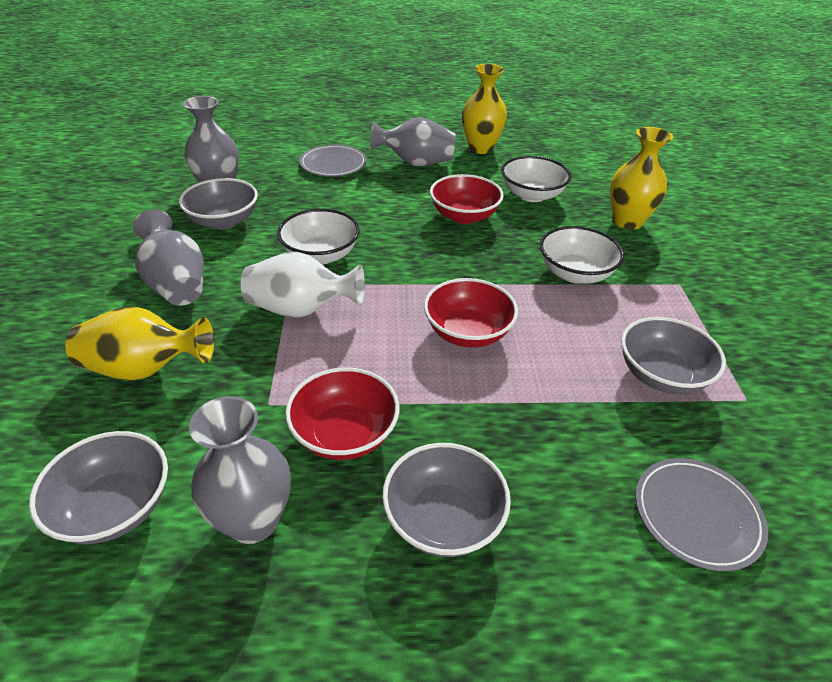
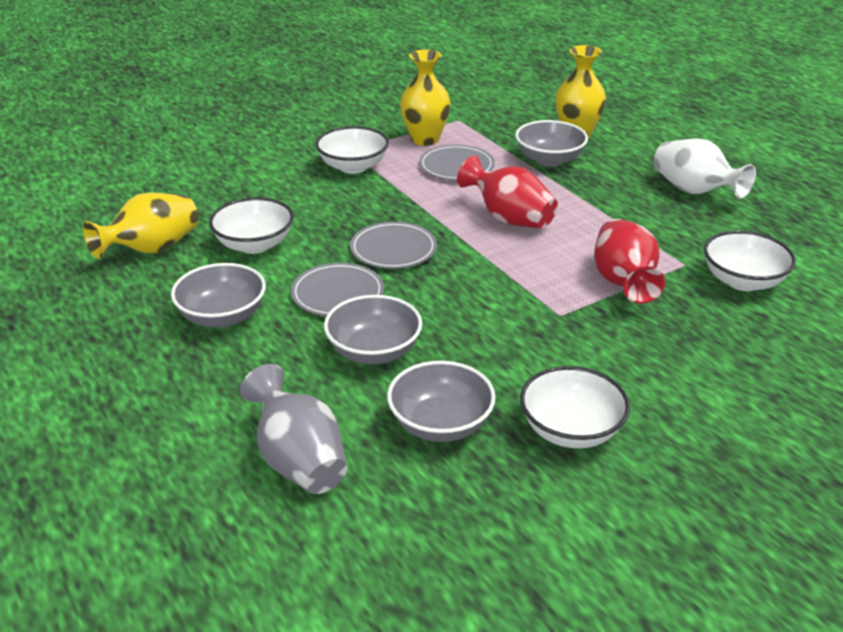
grey plate: 2 -> 3
grey vase: 4 -> 1
red bowl: 3 -> 0
red vase: 0 -> 2
white bowl: 3 -> 4

